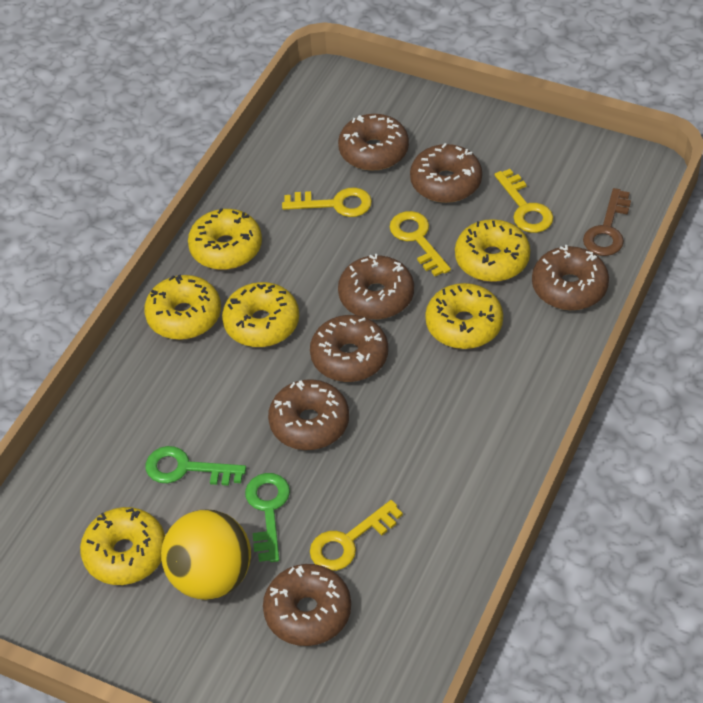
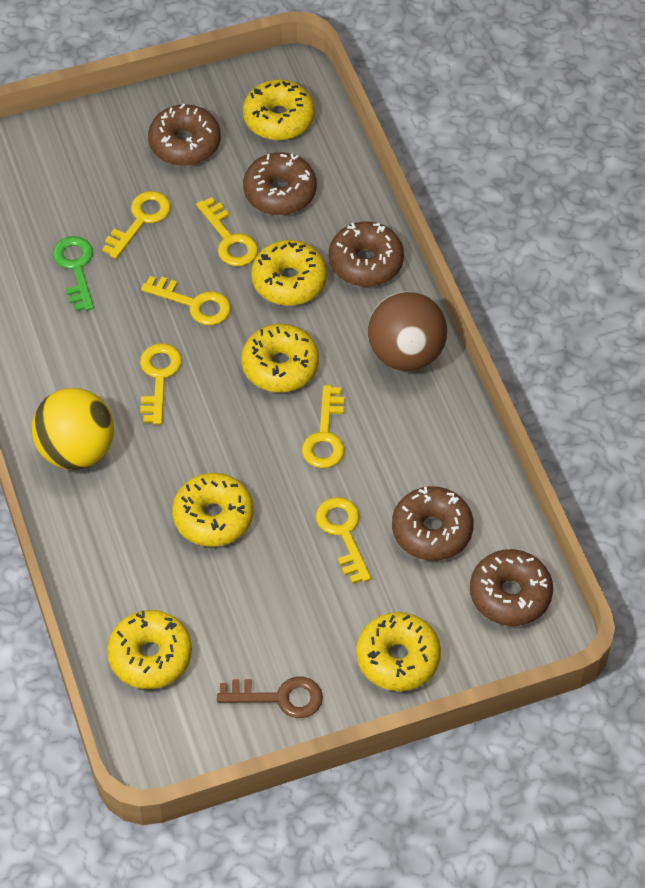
brown ball: 0 -> 1
brown donut: 7 -> 5
green key: 2 -> 1
yellow key: 4 -> 6

